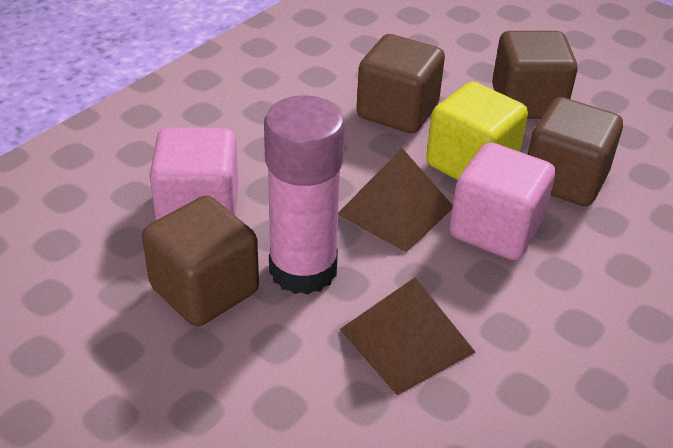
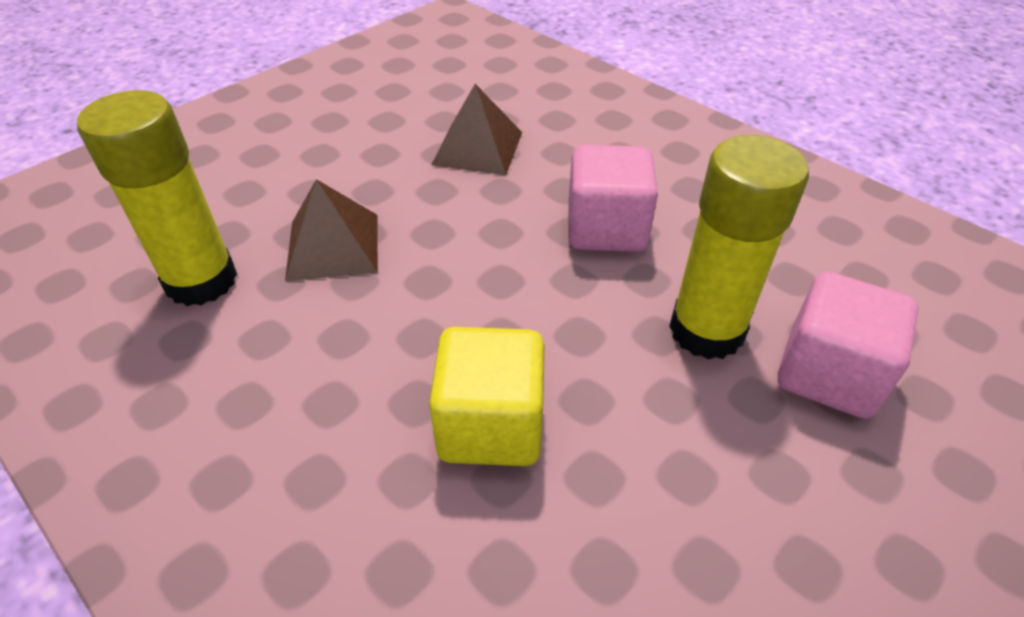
brown cube: 4 -> 0
pink glue stick: 1 -> 0
yellow glue stick: 0 -> 2

